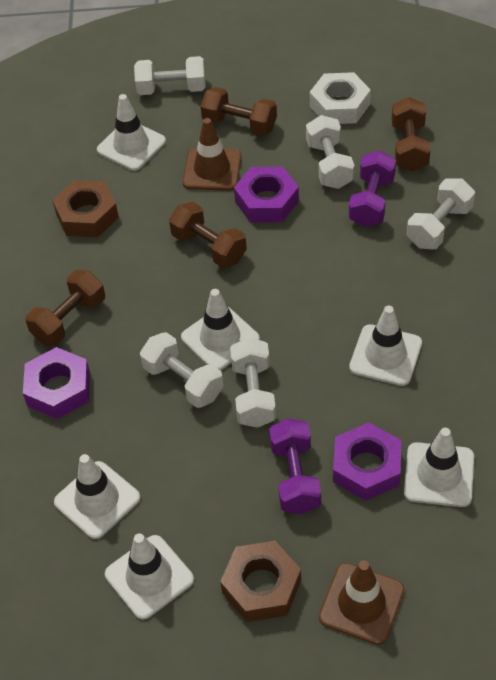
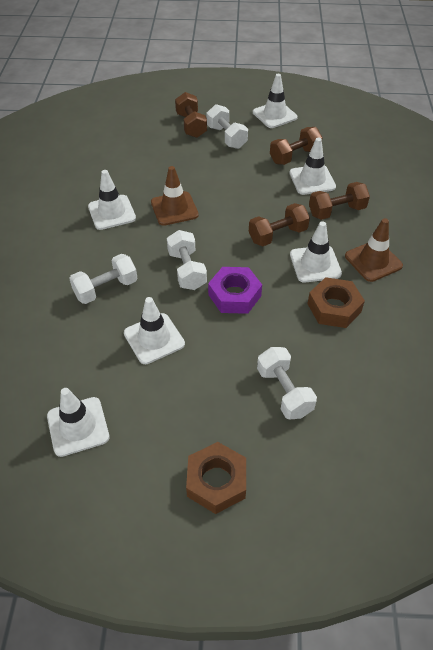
purple dumbbell: 2 -> 0
purple nut: 3 -> 1
white dumbbell: 5 -> 4
white nut: 1 -> 0

